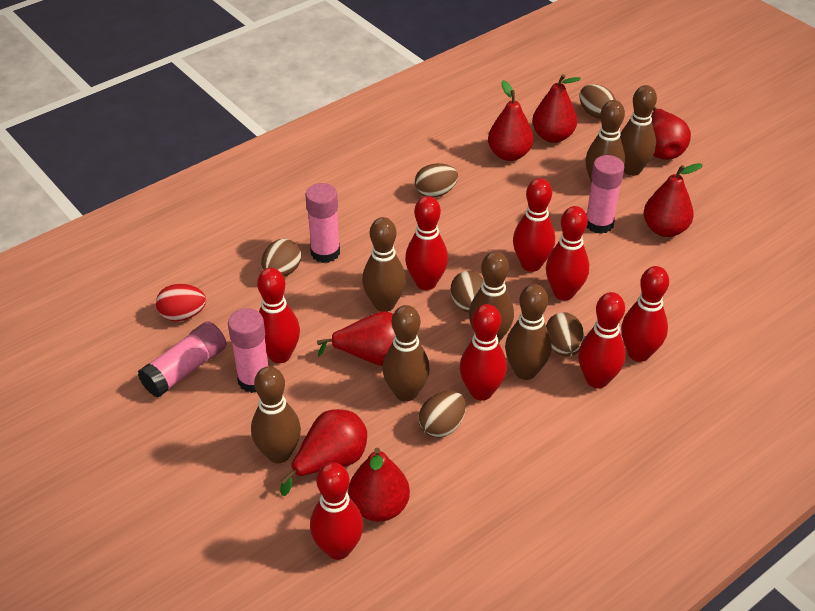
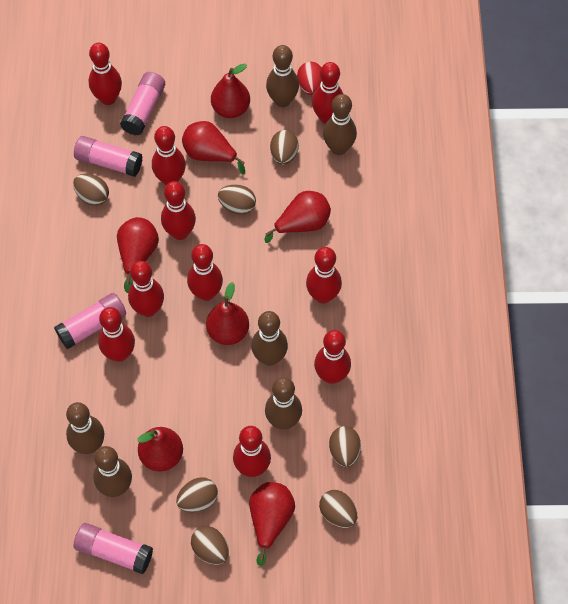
brown bowling pin: 7 -> 6
brown egg: 6 -> 7
red bowling pin: 8 -> 10

